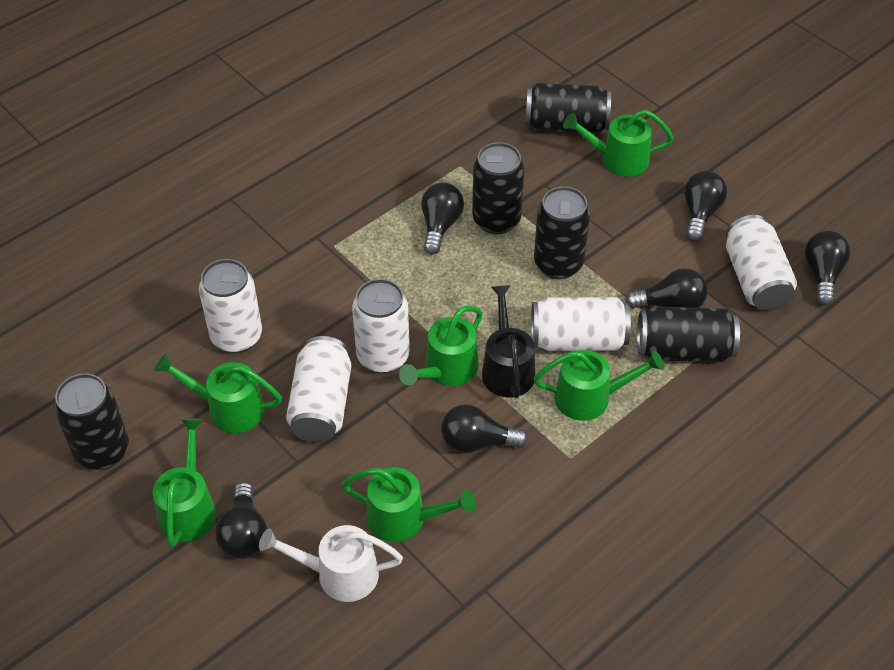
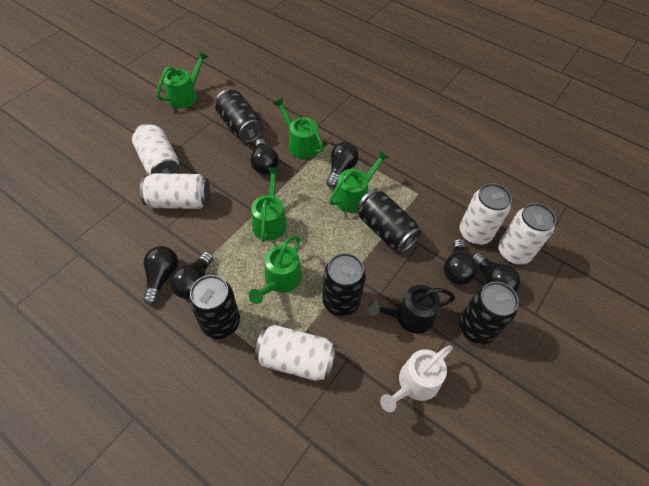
green watering can: 6 -> 5

